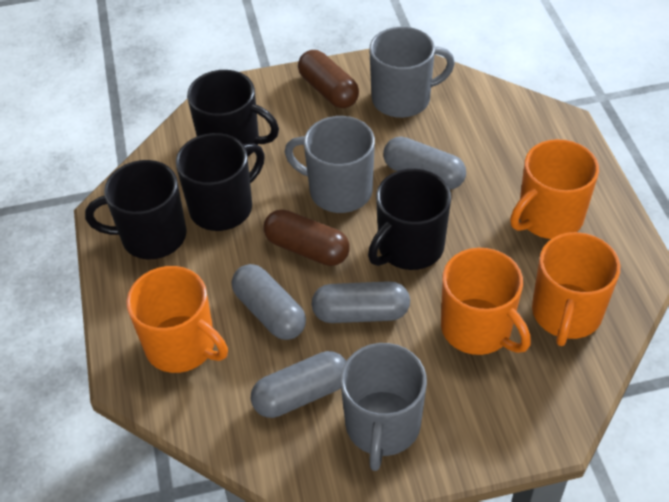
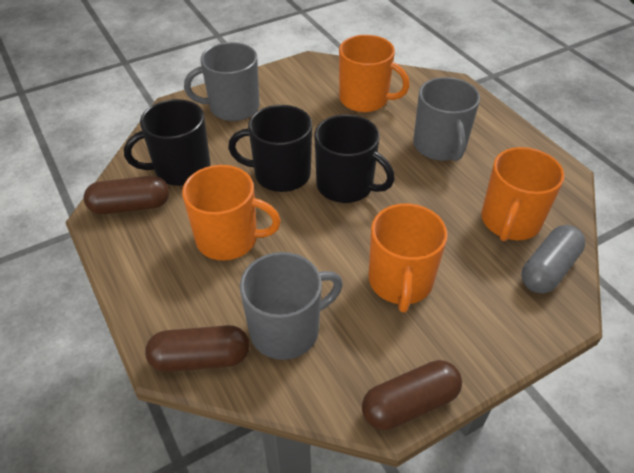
black mug: 4 -> 3
brown capsule: 2 -> 3
grey capsule: 4 -> 1

